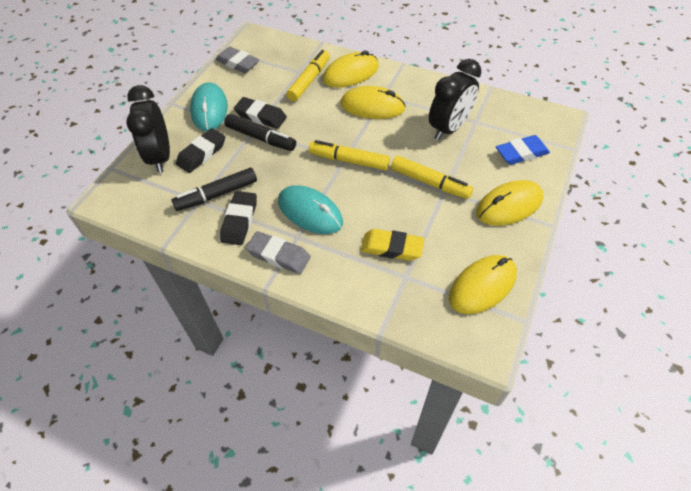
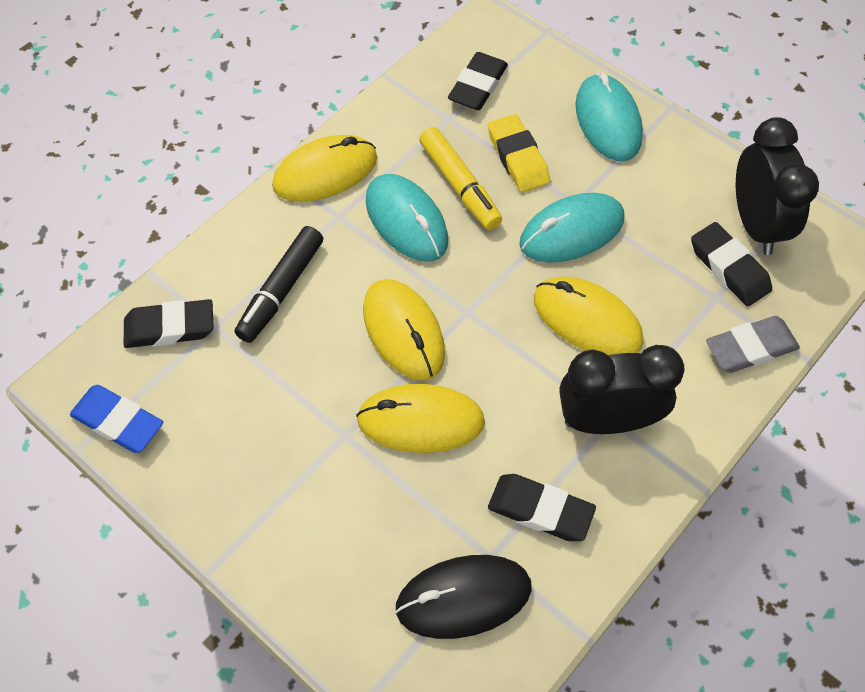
black eraser: 3 -> 4
black marker: 2 -> 1
black mouse: 0 -> 1
grey eraser: 2 -> 1
turquoise mouse: 2 -> 3
yellow marker: 3 -> 1

